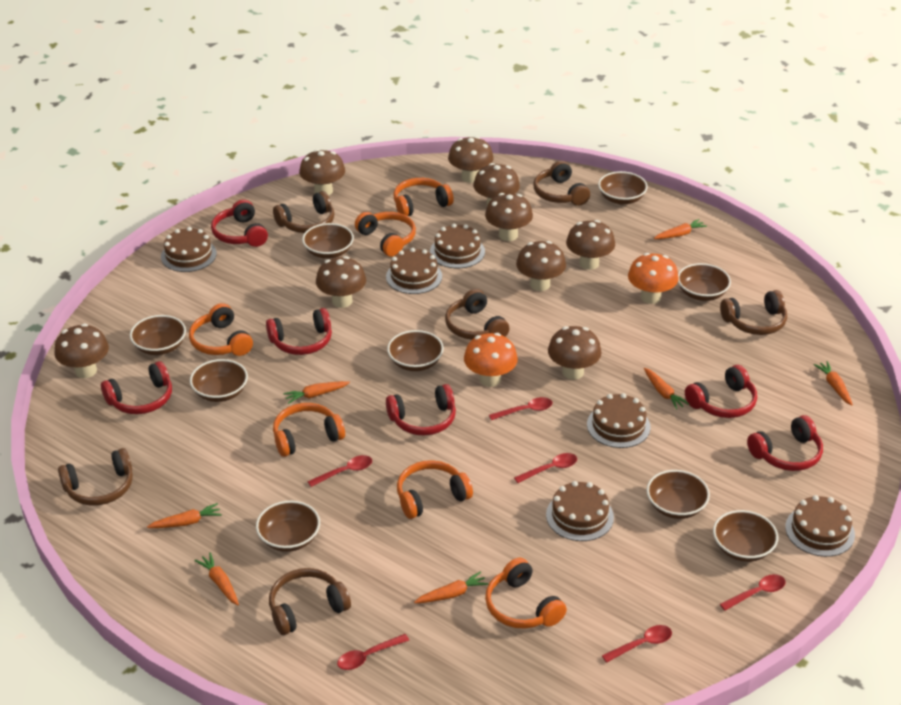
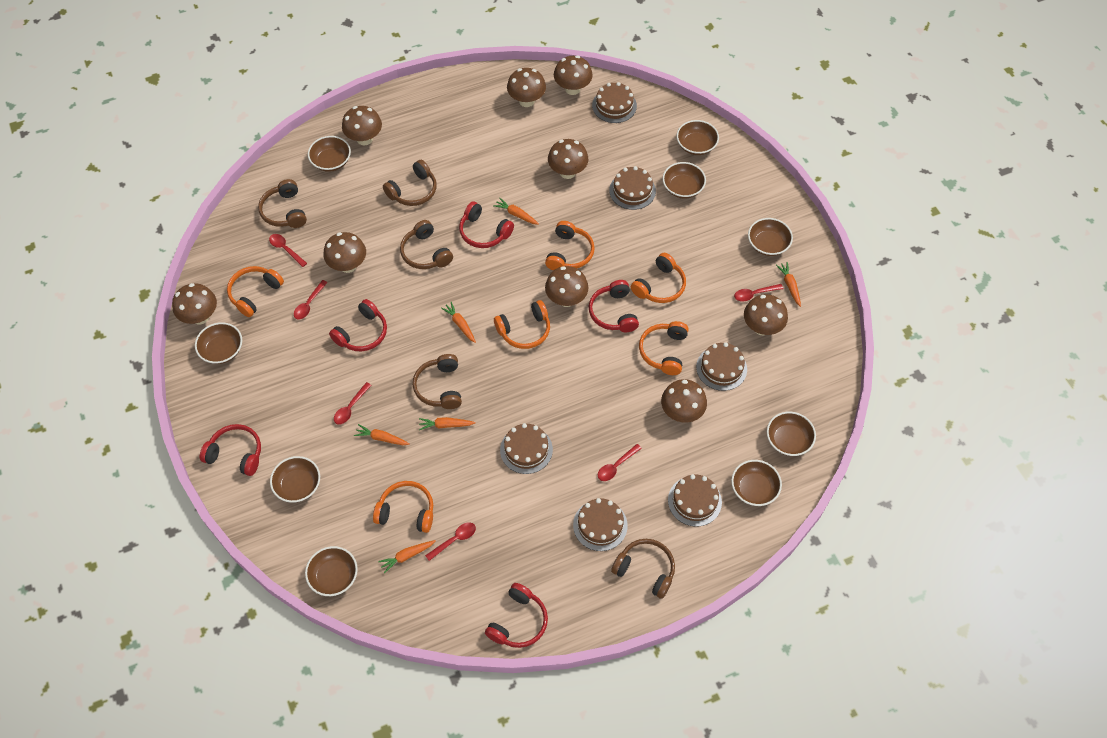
brown headphones: 6 -> 5
orange carrot: 7 -> 6
orange mushroom: 2 -> 0
red headphones: 6 -> 5

